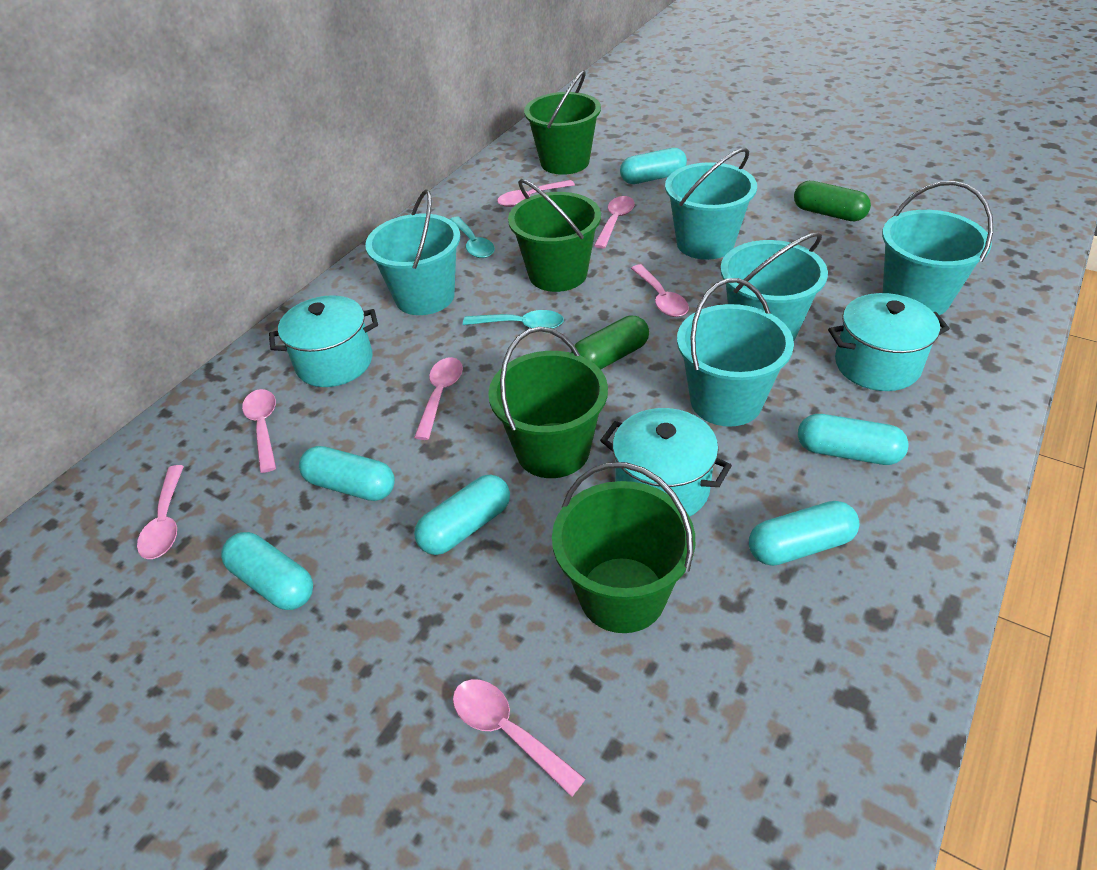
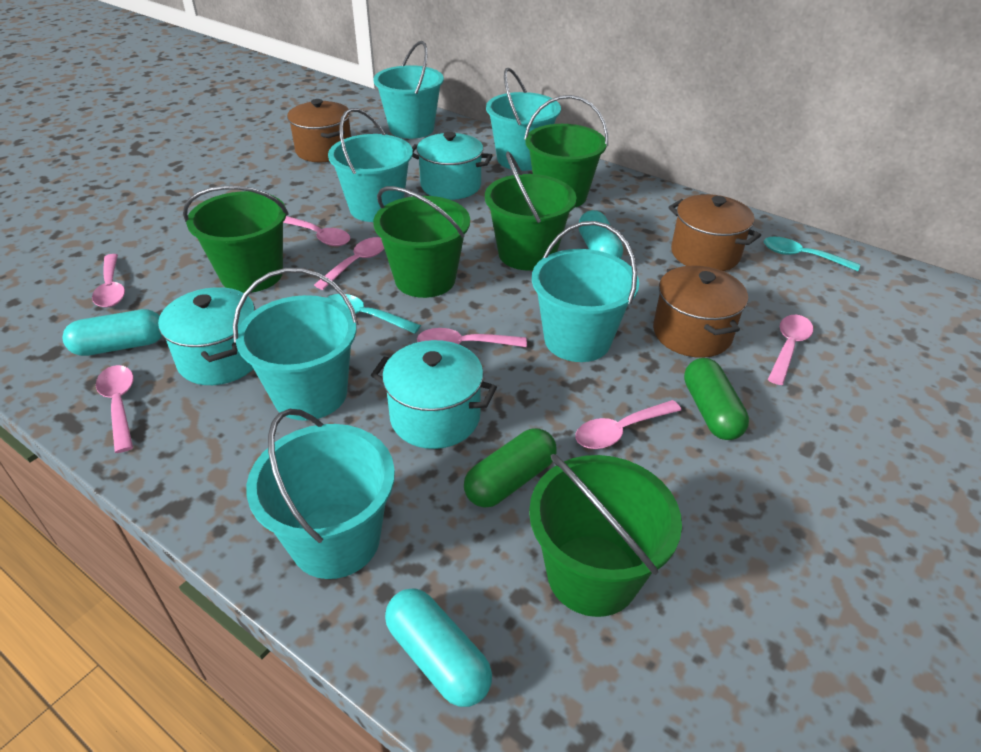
brown pot: 0 -> 3
green bucket: 4 -> 5
turquoise bucket: 5 -> 6
turquoise capsule: 6 -> 3

